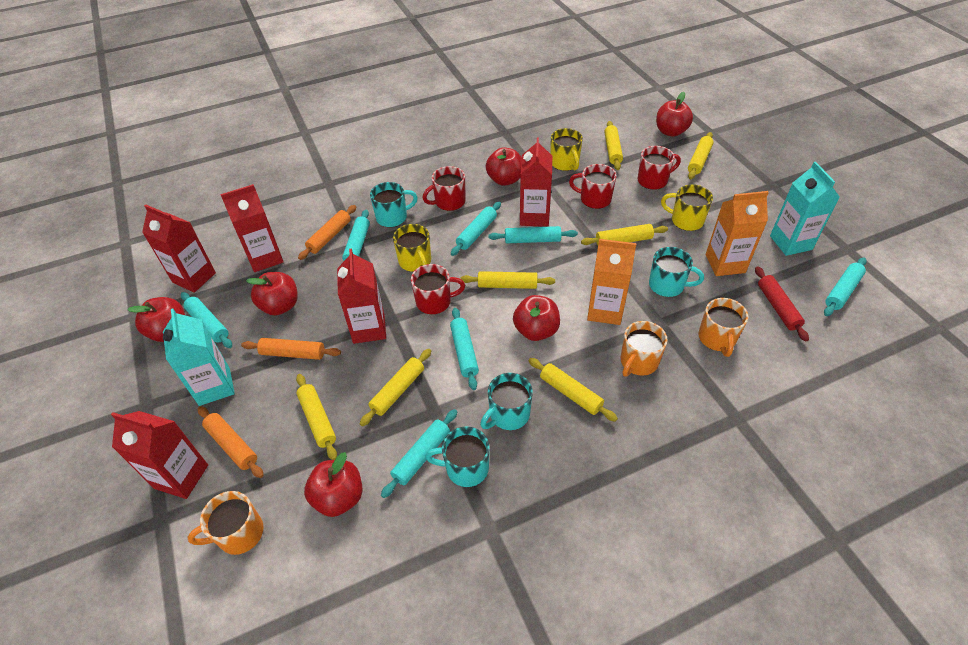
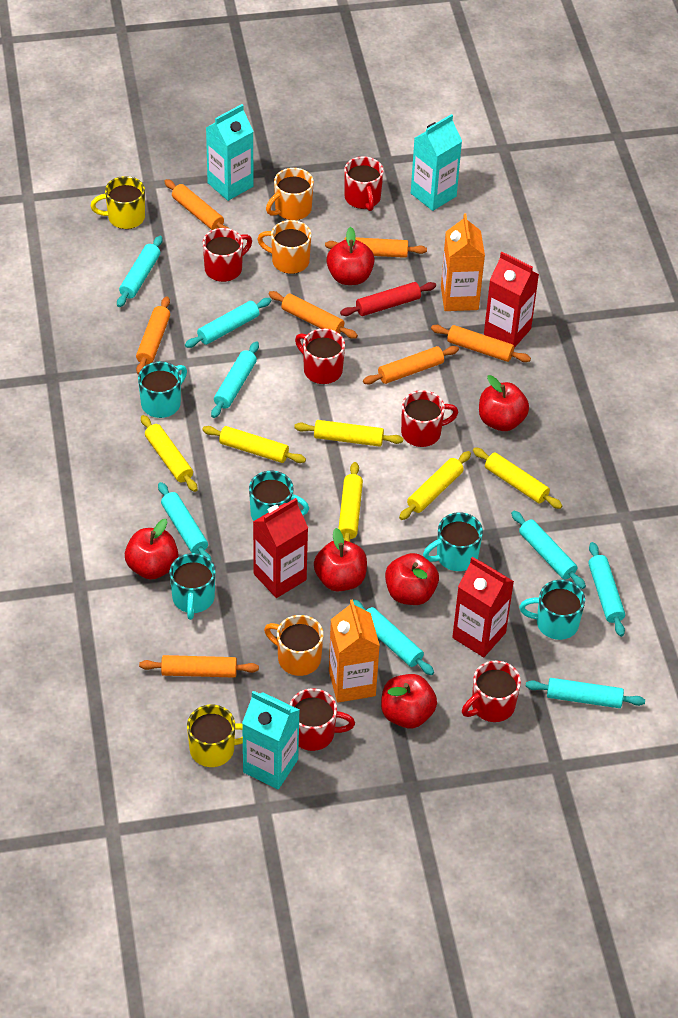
orange rolling pin: 3 -> 7
red carton: 5 -> 3
red mug: 4 -> 6
turquoise carton: 2 -> 3
turquoise mug: 4 -> 5
turquoise rolling pin: 7 -> 8
yellow mug: 3 -> 2
yellow rolling pin: 7 -> 6

